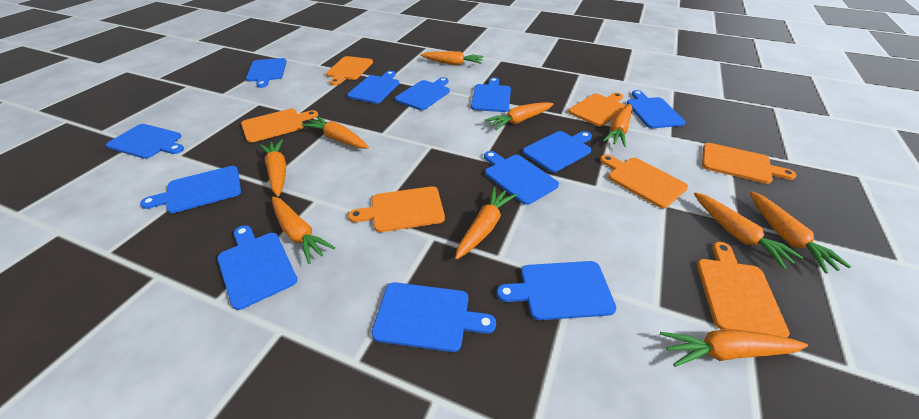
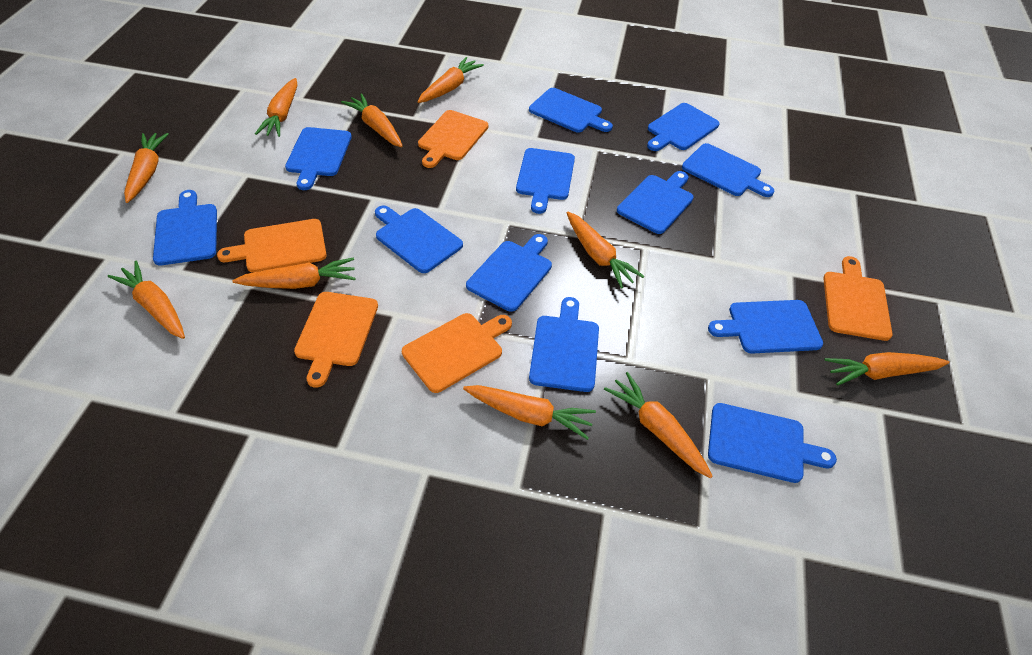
orange cutting board: 7 -> 5

